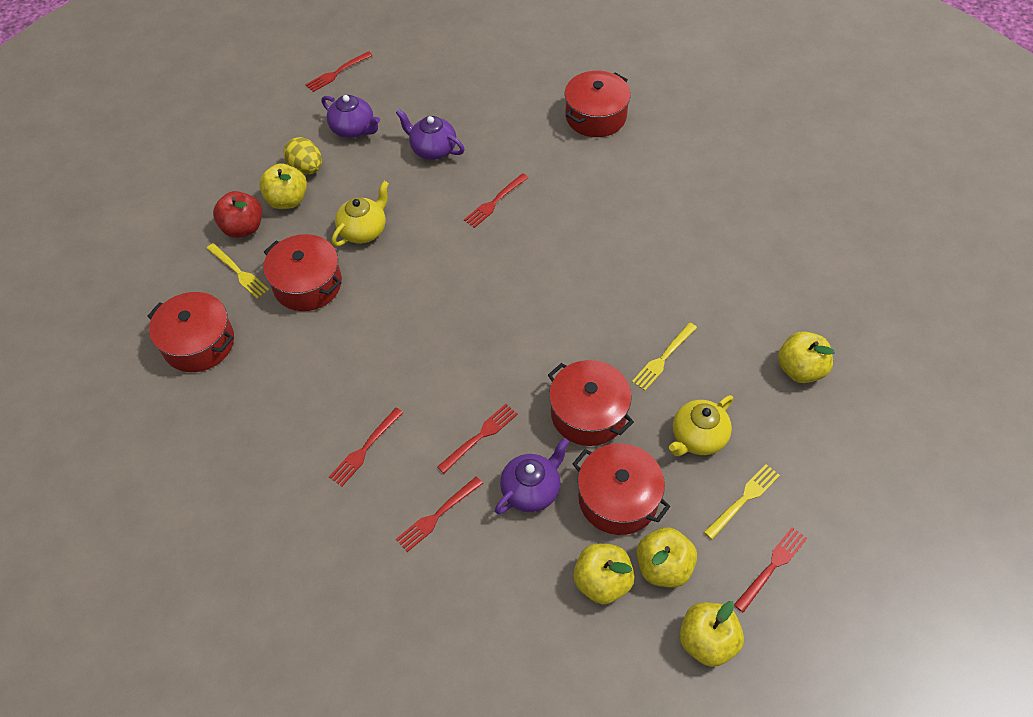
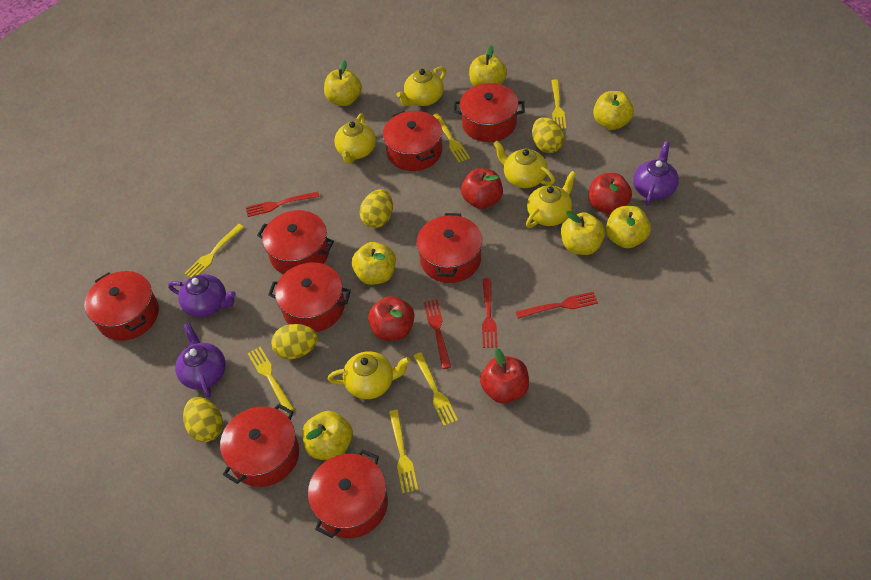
red apple: 1 -> 4
red fork: 6 -> 4
red pot: 5 -> 8
yellow apple: 5 -> 7
yellow egg: 1 -> 4
yellow fork: 3 -> 6
yellow teapot: 2 -> 5

